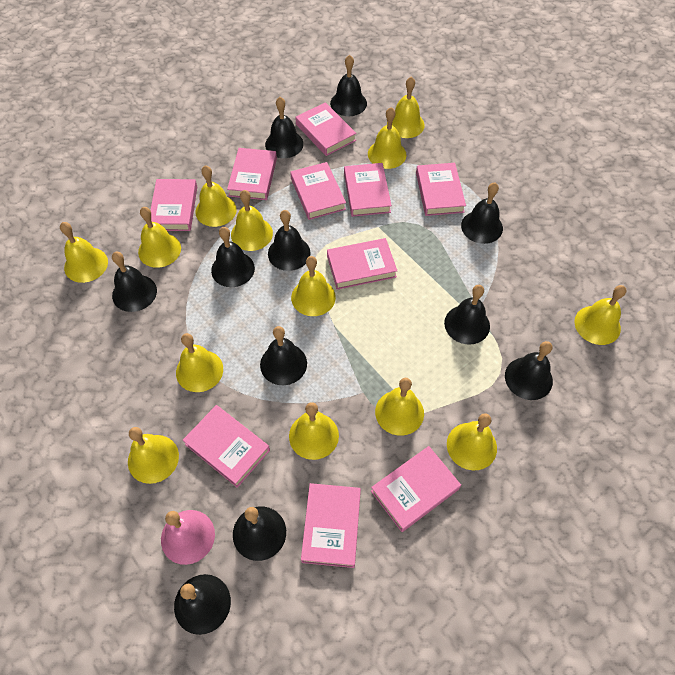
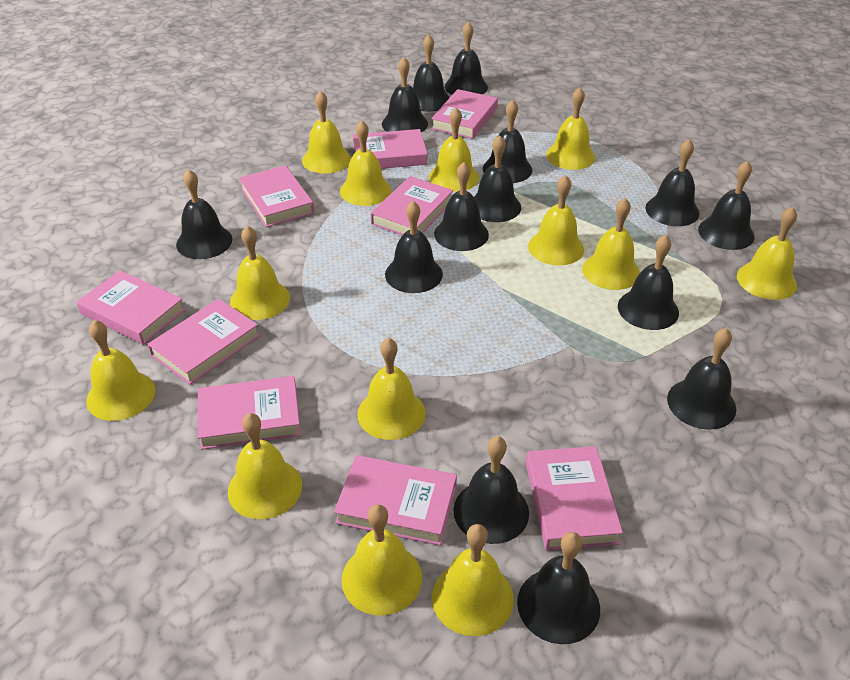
black bell: 11 -> 14
pink bell: 1 -> 0
pink book: 10 -> 9

